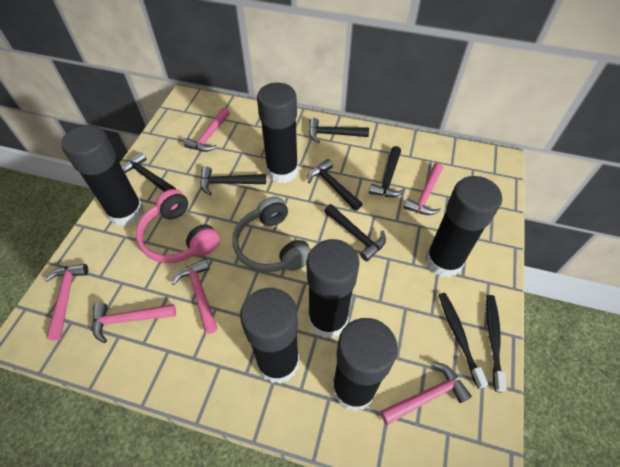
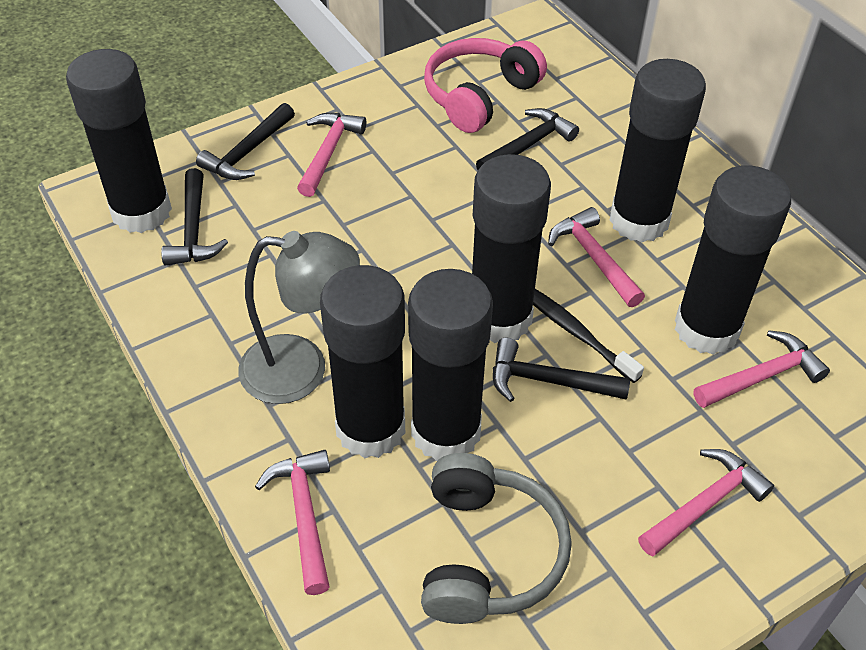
black hammer: 6 -> 4
black toothbrush: 2 -> 1
grey lamp: 0 -> 1
pink hammer: 6 -> 5

